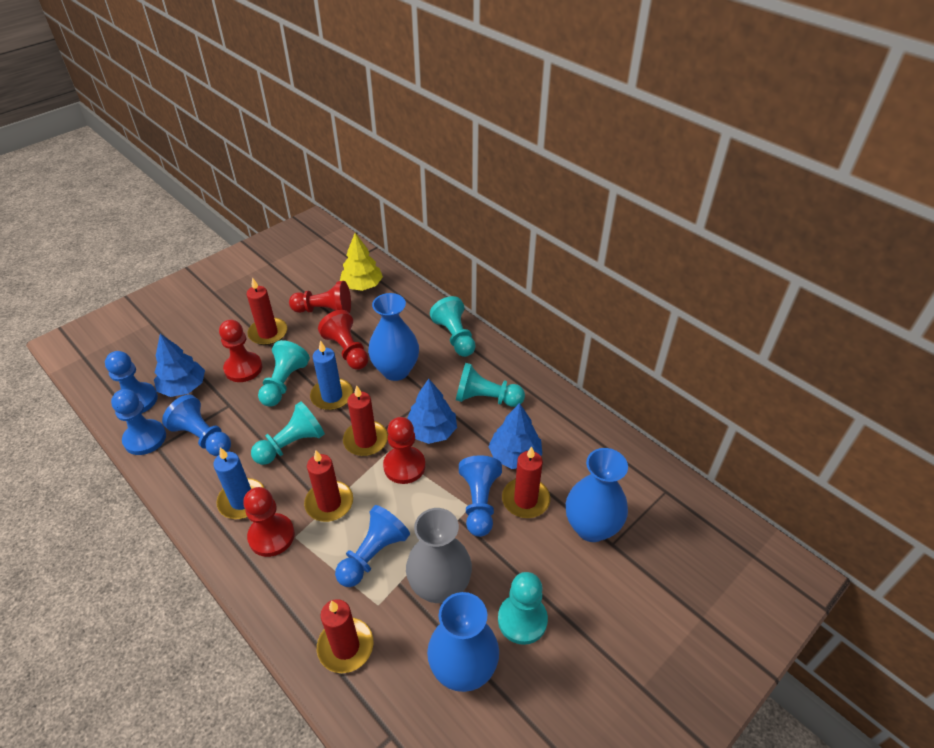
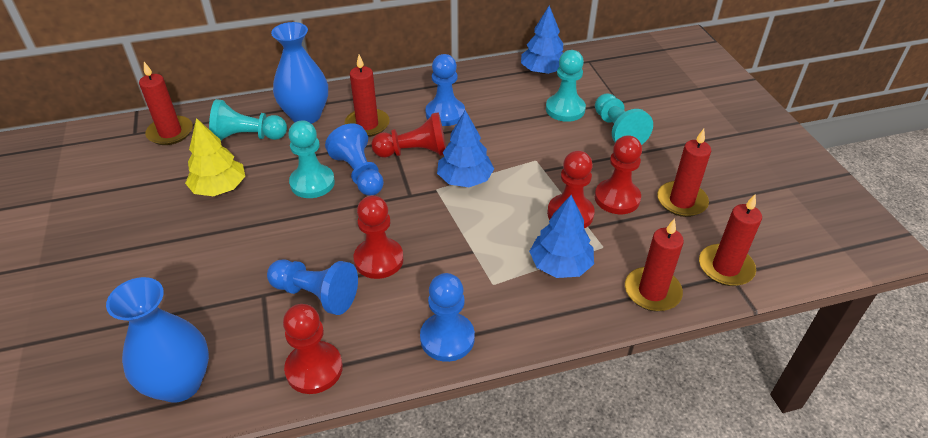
blue candle: 2 -> 0
blue pawn: 5 -> 4
blue vase: 3 -> 2
grey vase: 1 -> 0
turquoise pawn: 5 -> 4

